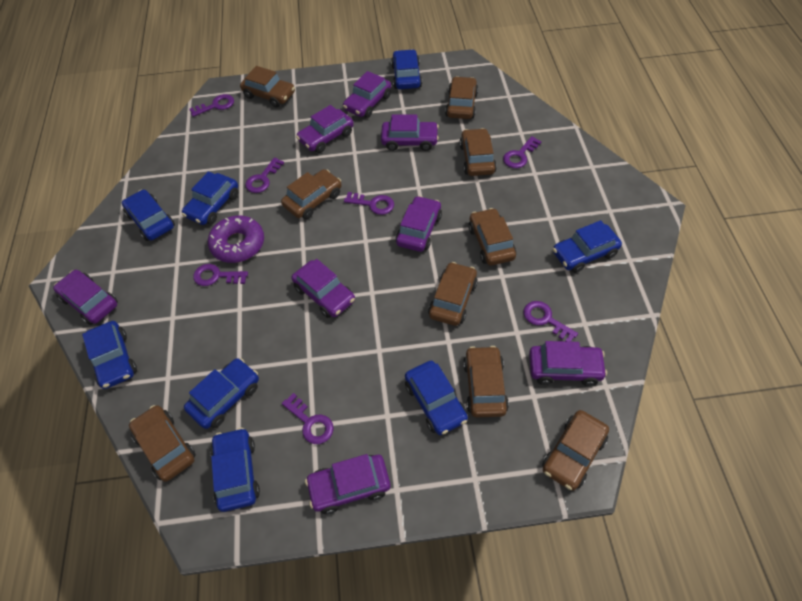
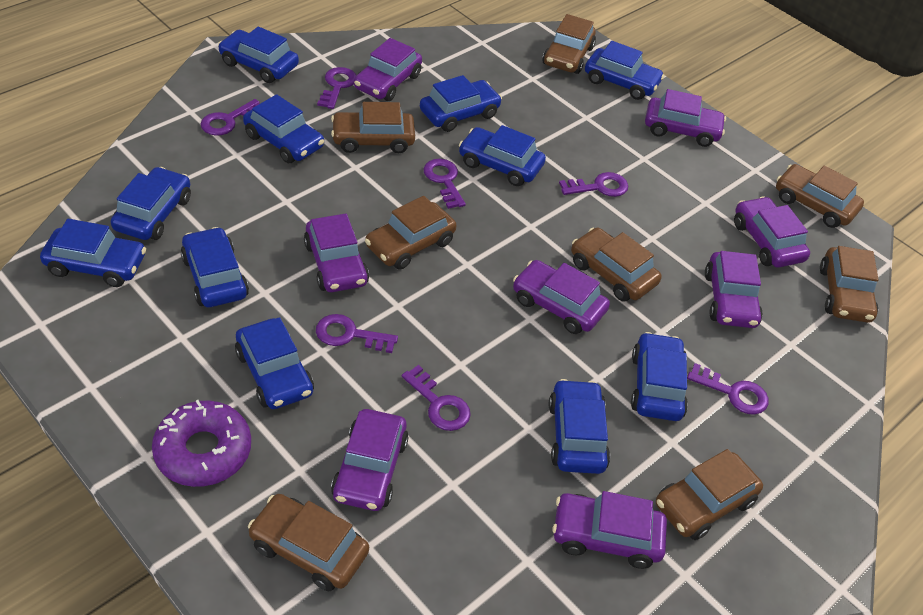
blue car: 8 -> 11
brown car: 9 -> 8

